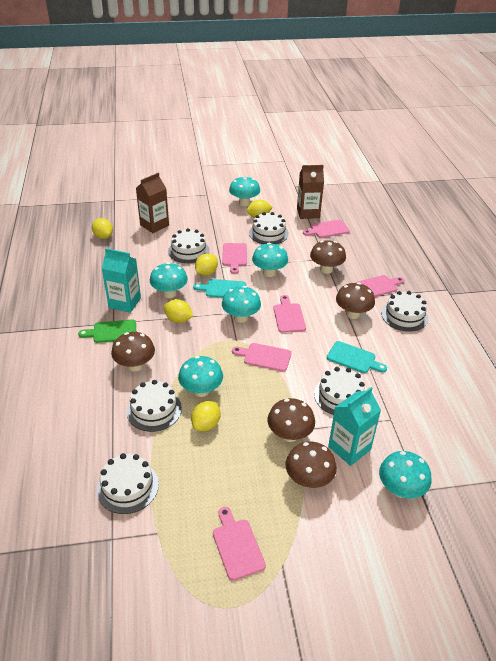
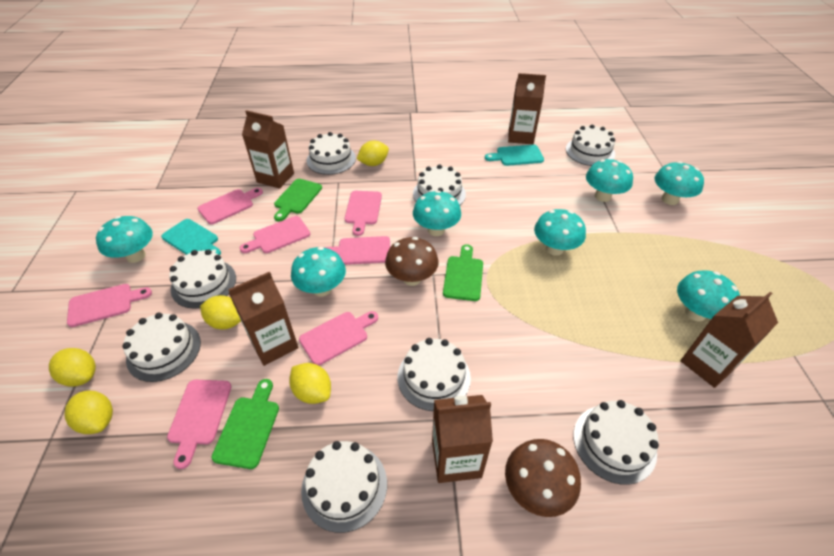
brown carton: 2 -> 5
brown mushroom: 5 -> 2
green cutting board: 1 -> 3
pink cutting board: 6 -> 7
turquoise carton: 2 -> 0
turquoise mushroom: 6 -> 7
white cake: 6 -> 8

